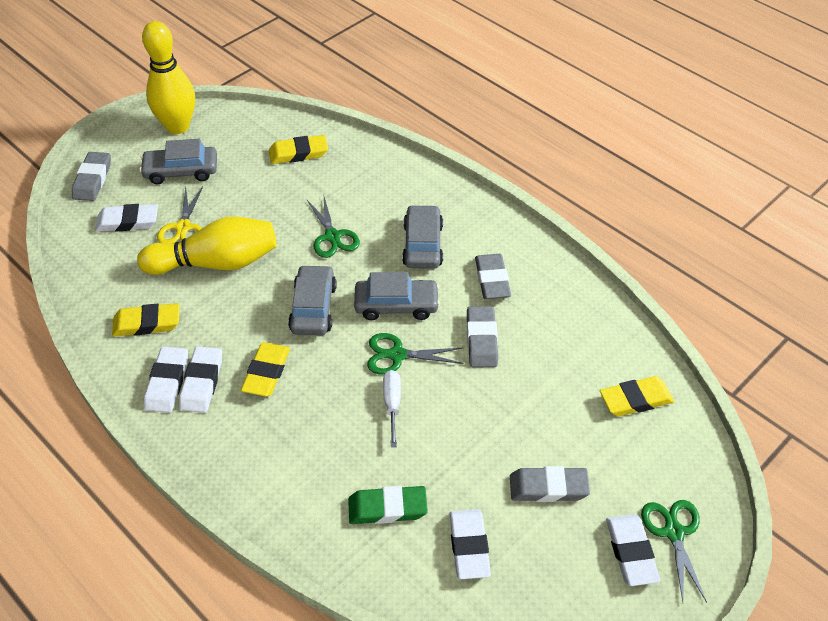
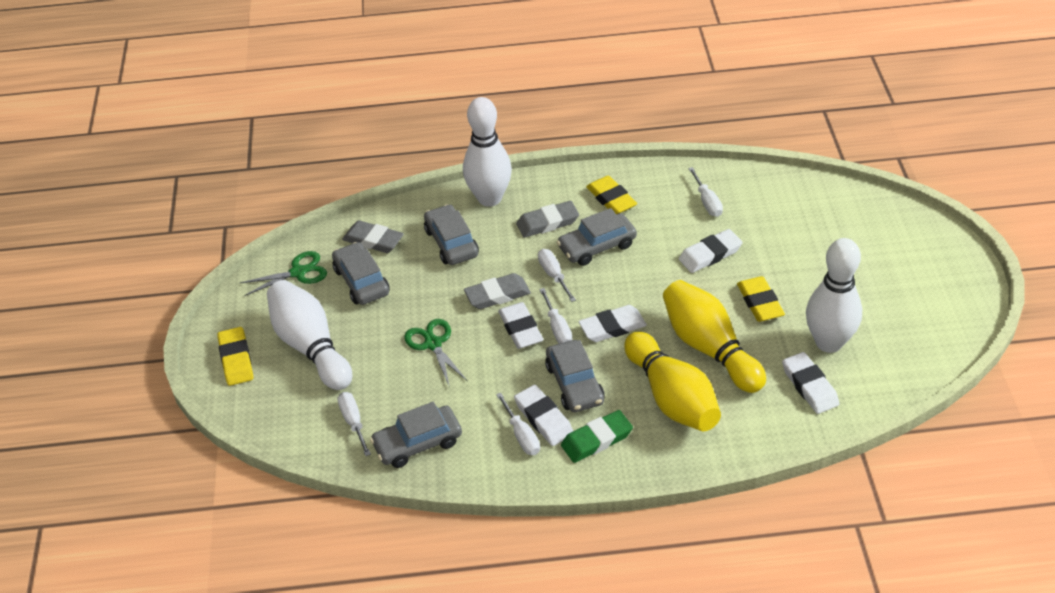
green scissors: 3 -> 2
grey car: 4 -> 5
grey eraser: 4 -> 3
white bowling pin: 0 -> 3
white screwdriver: 1 -> 5
yellow eraser: 4 -> 3
yellow scissors: 1 -> 0

